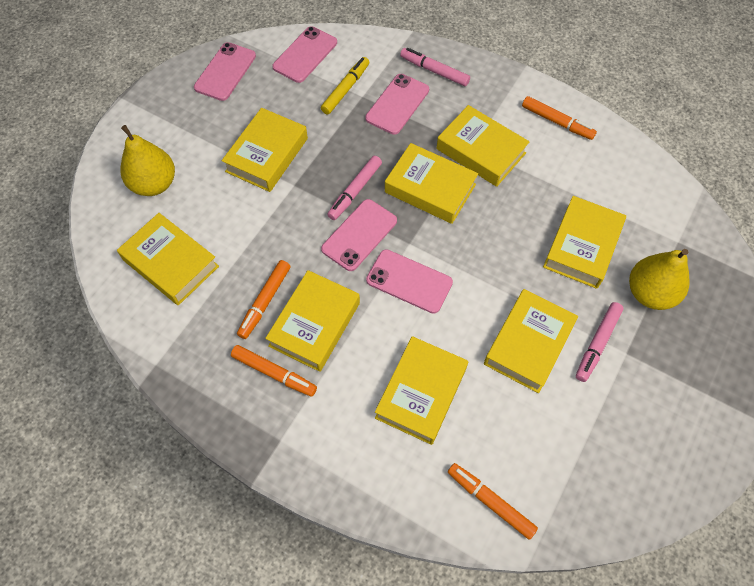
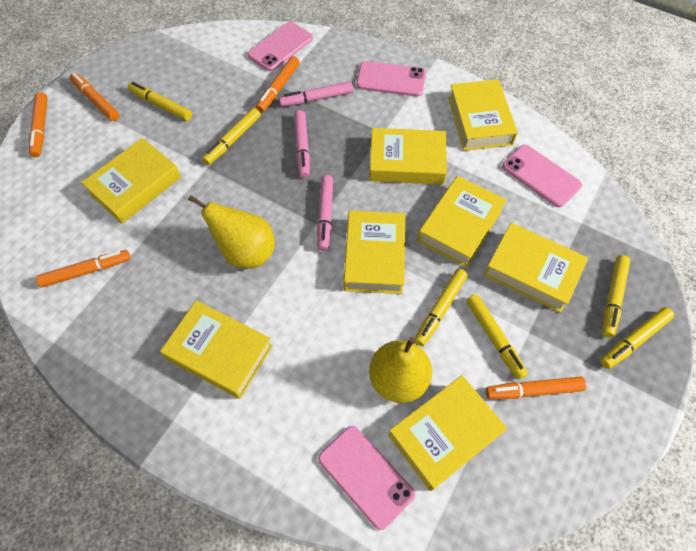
orange marker: 4 -> 5
pink phone: 5 -> 4
yellow marker: 1 -> 6

